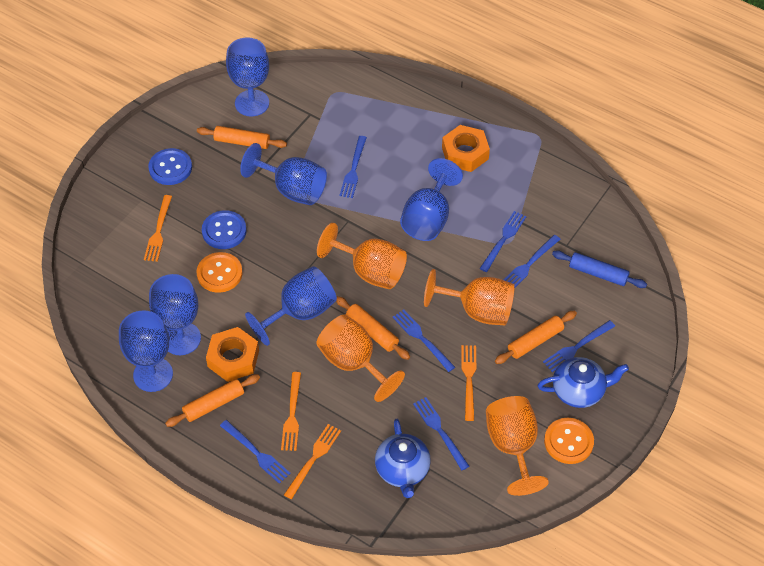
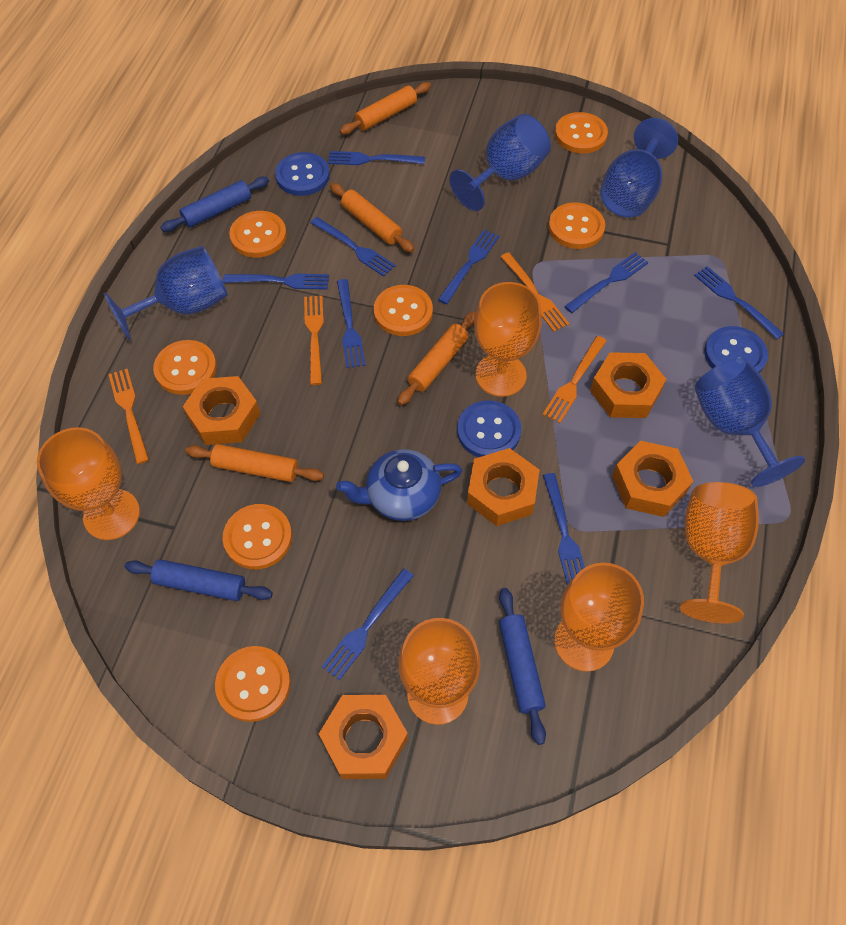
blue button: 2 -> 3
blue fork: 7 -> 9
blue goblet: 6 -> 4
blue rolling pin: 1 -> 3
blue teapot: 2 -> 1
orange button: 2 -> 7
orange goblet: 4 -> 5
orange nut: 2 -> 5

